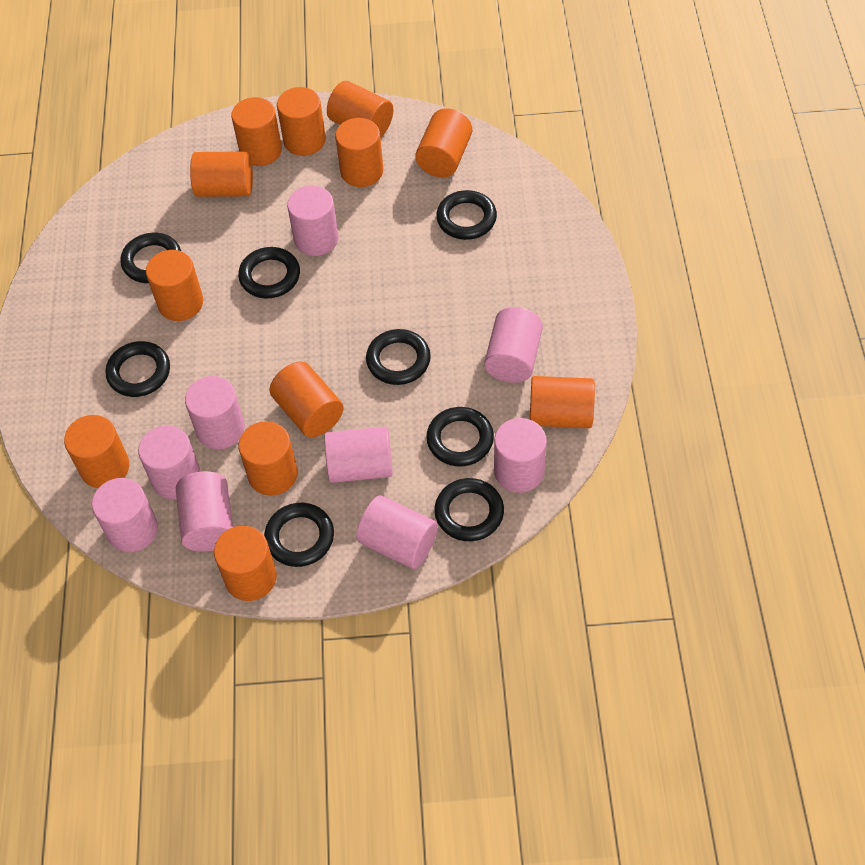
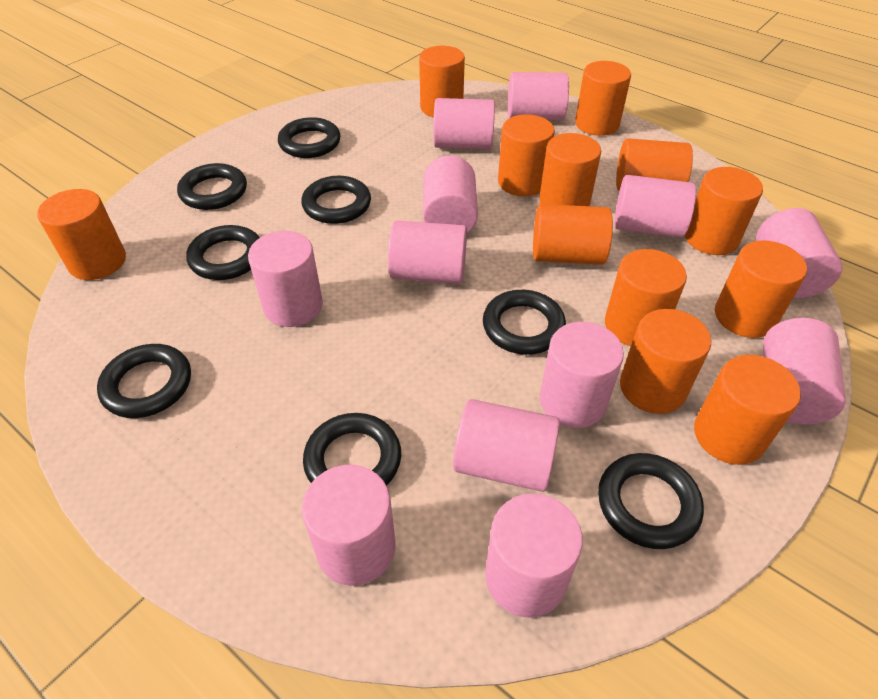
pink cylinder: 9 -> 12

